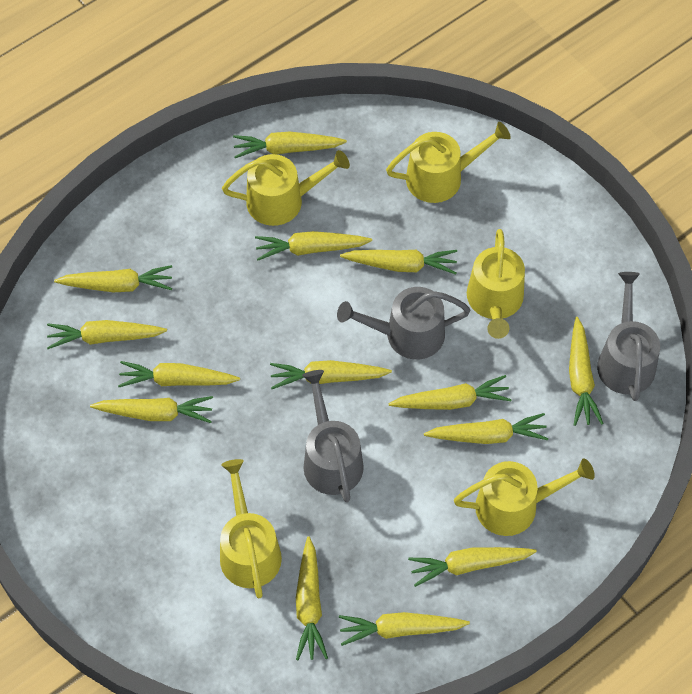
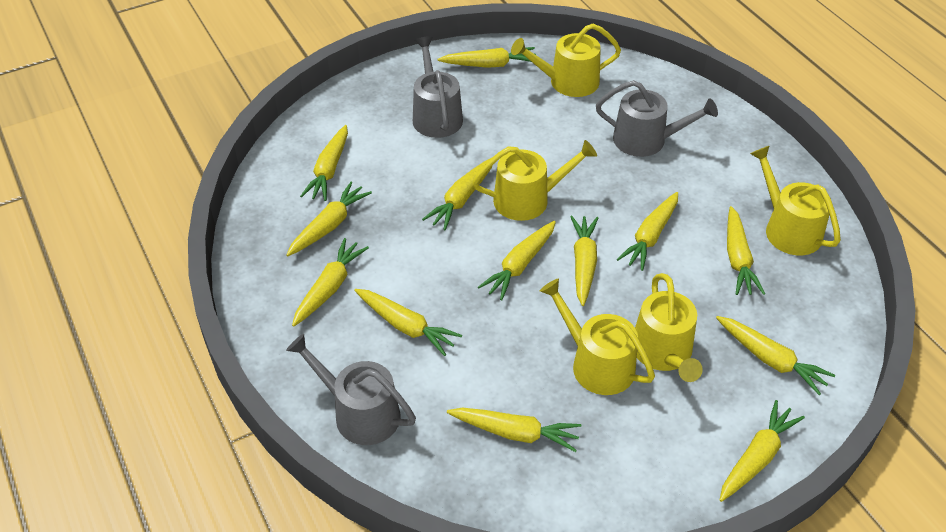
yellow carrot: 14 -> 13

